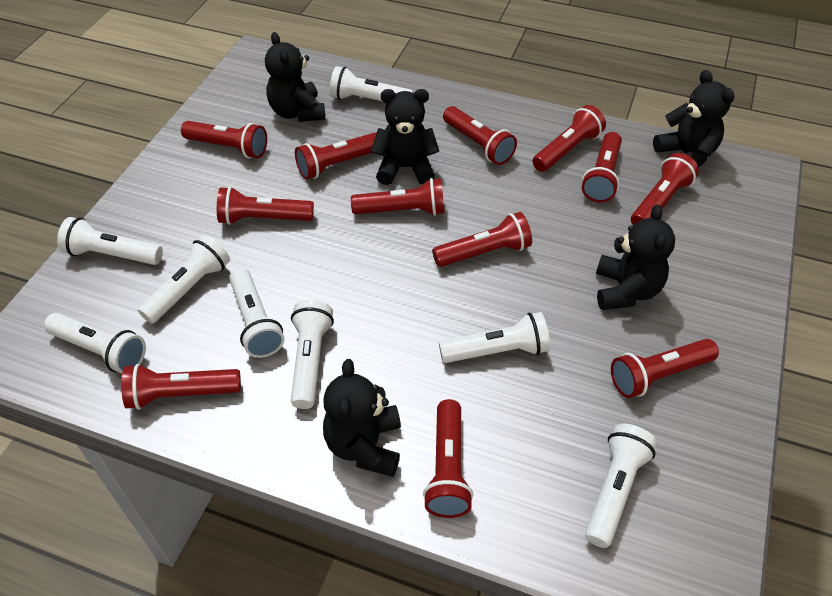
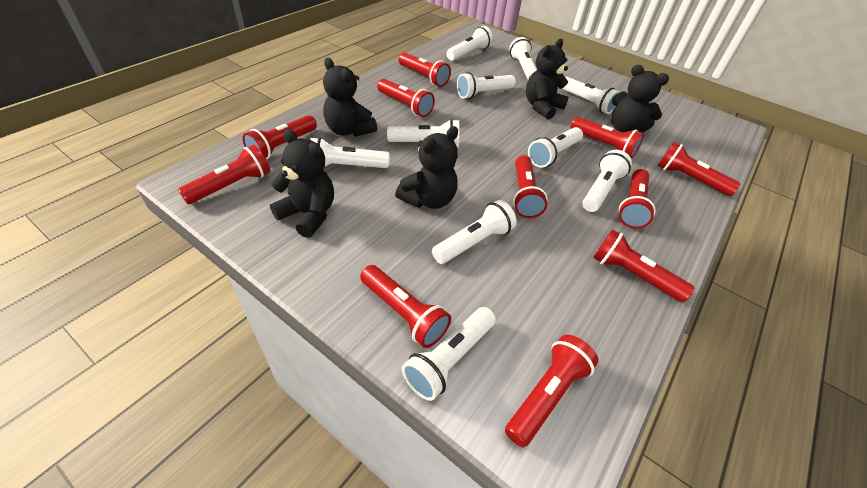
red flashlight: 12 -> 11
white flashlight: 8 -> 10

